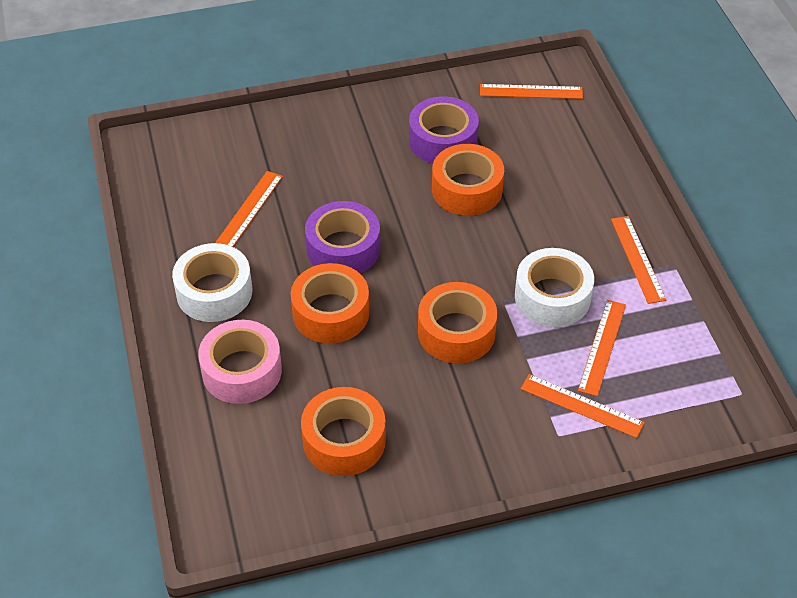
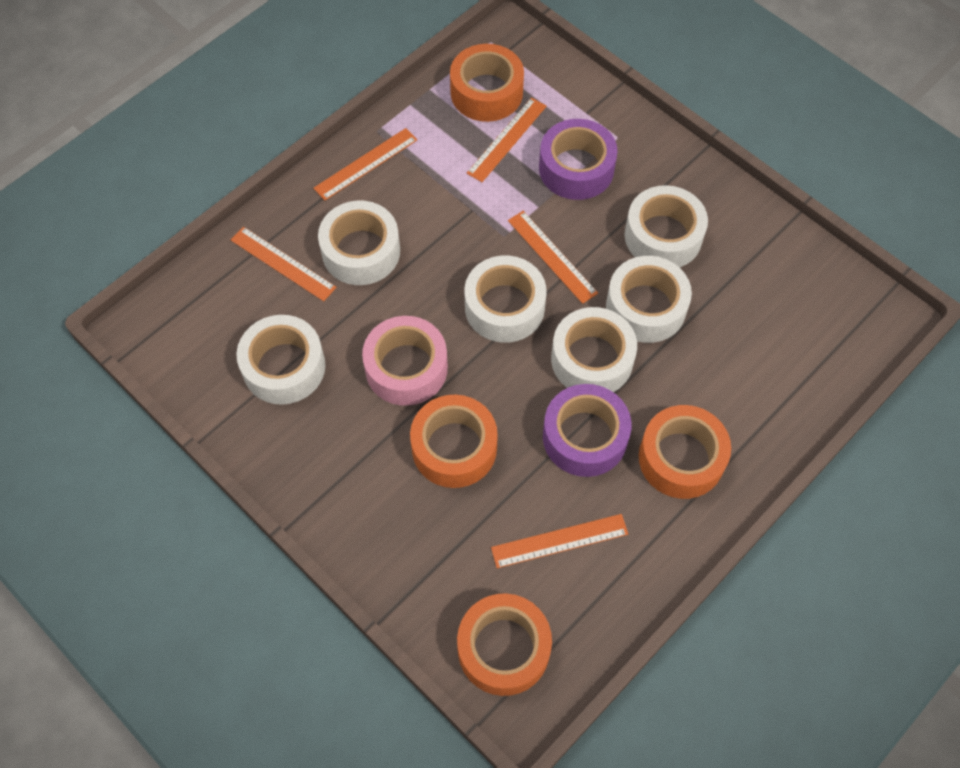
white tape: 2 -> 6

